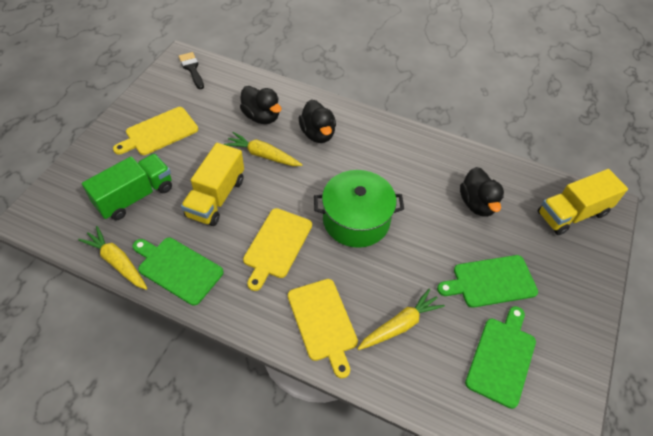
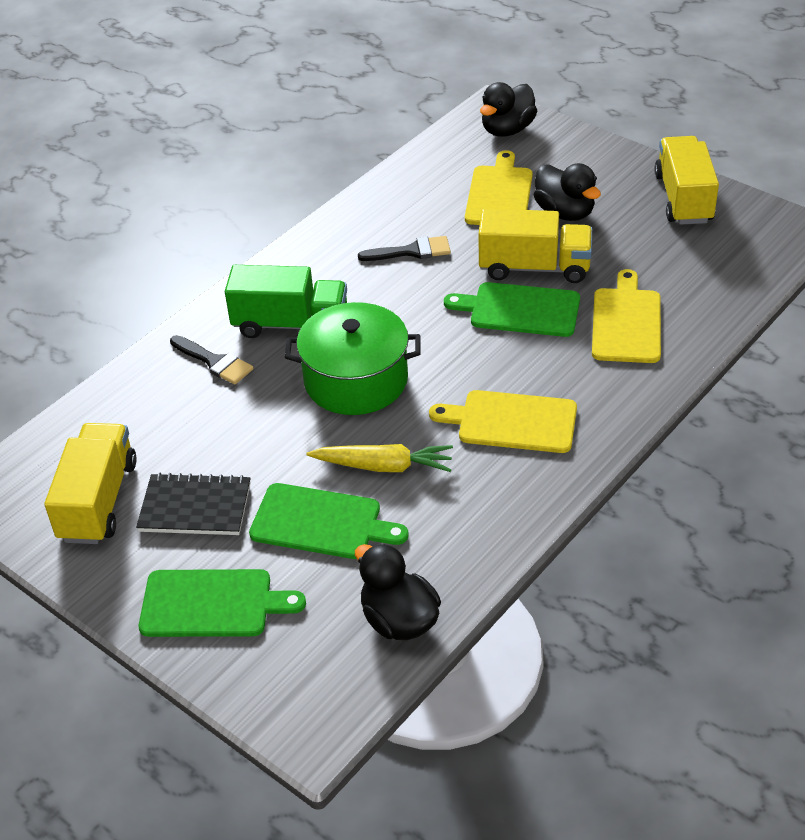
black brush: 1 -> 2
black notebook: 0 -> 1
yellow carrot: 3 -> 1
yellow truck: 2 -> 3

